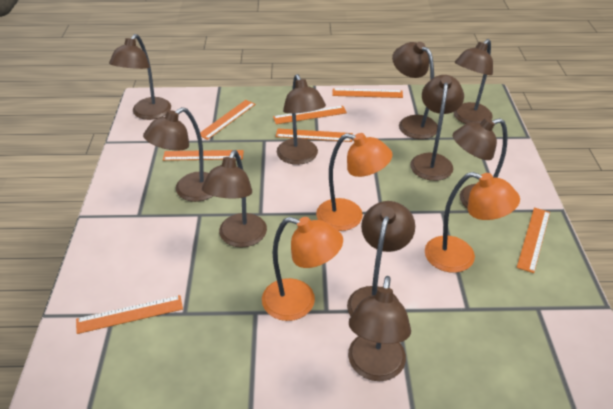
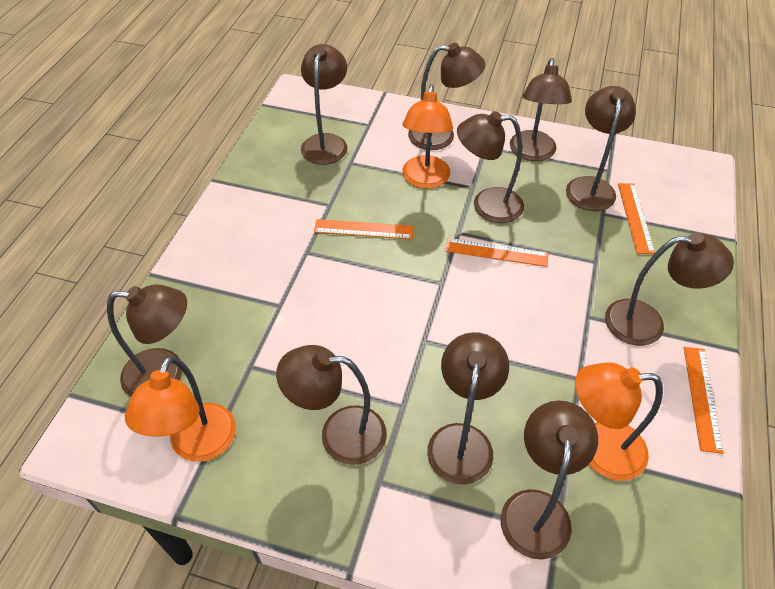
orange ruler: 7 -> 4

